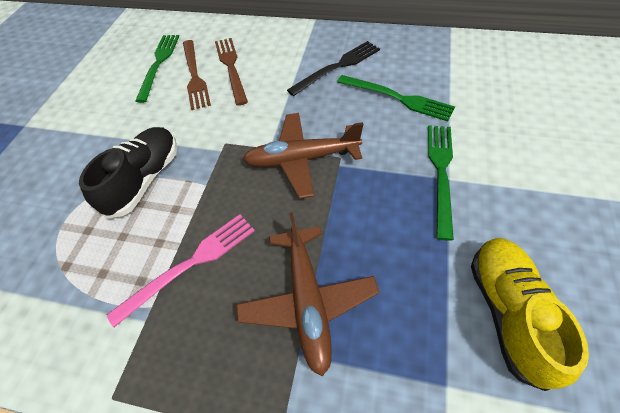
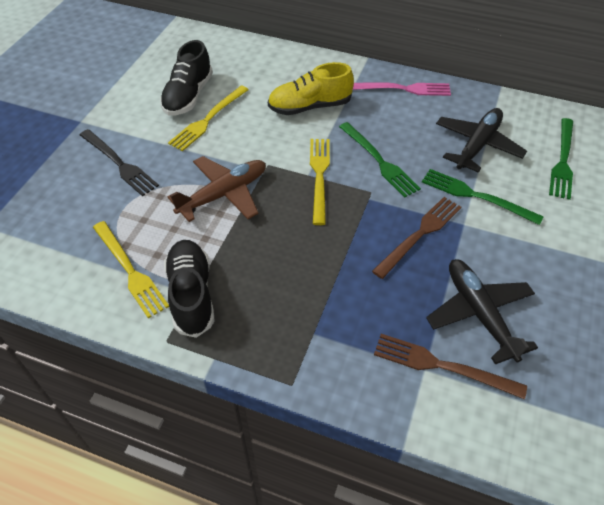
black plane: 0 -> 2
black shoe: 1 -> 2
brown plane: 2 -> 1
yellow fork: 0 -> 3

